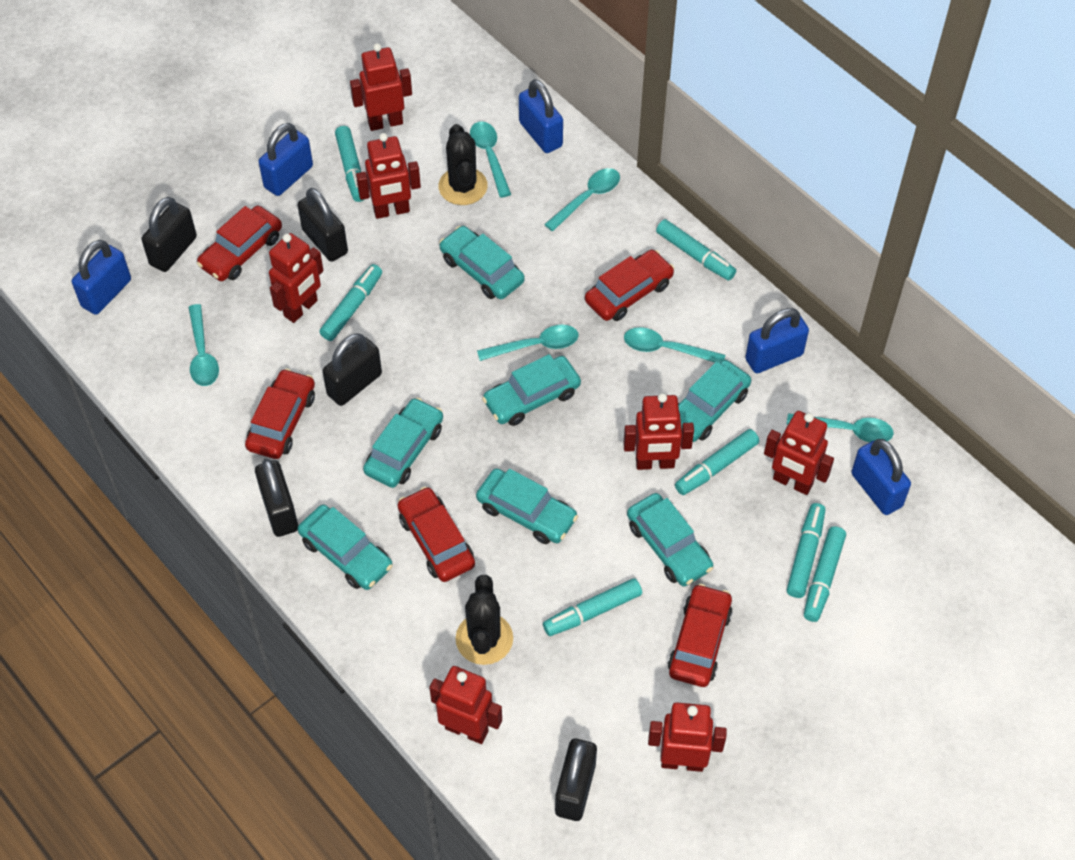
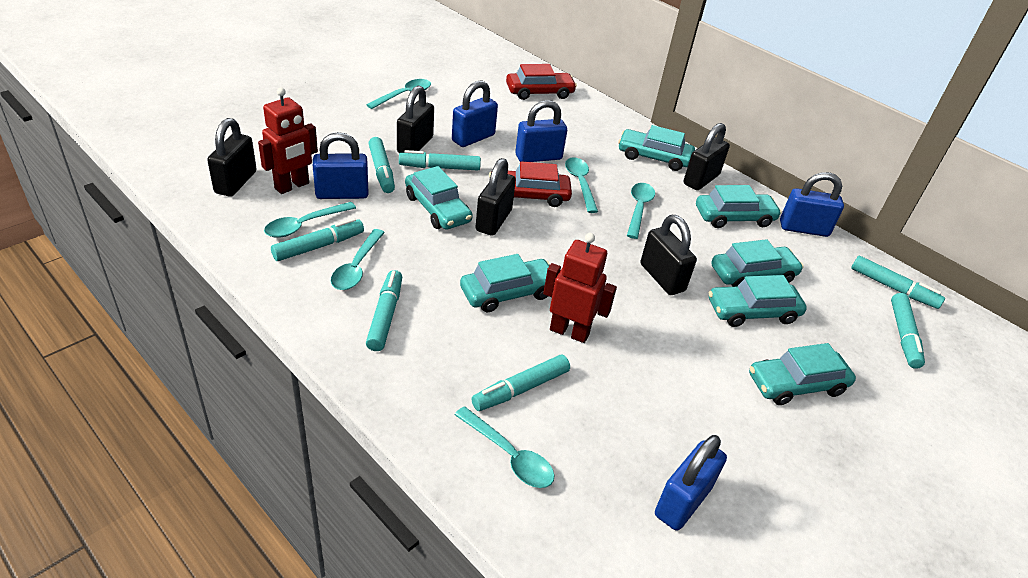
black cactus: 2 -> 0
red car: 5 -> 2
red robot: 7 -> 2

